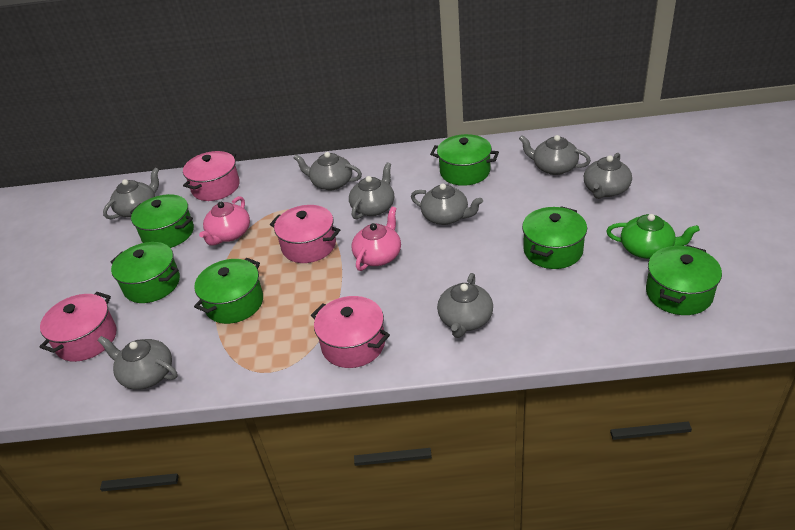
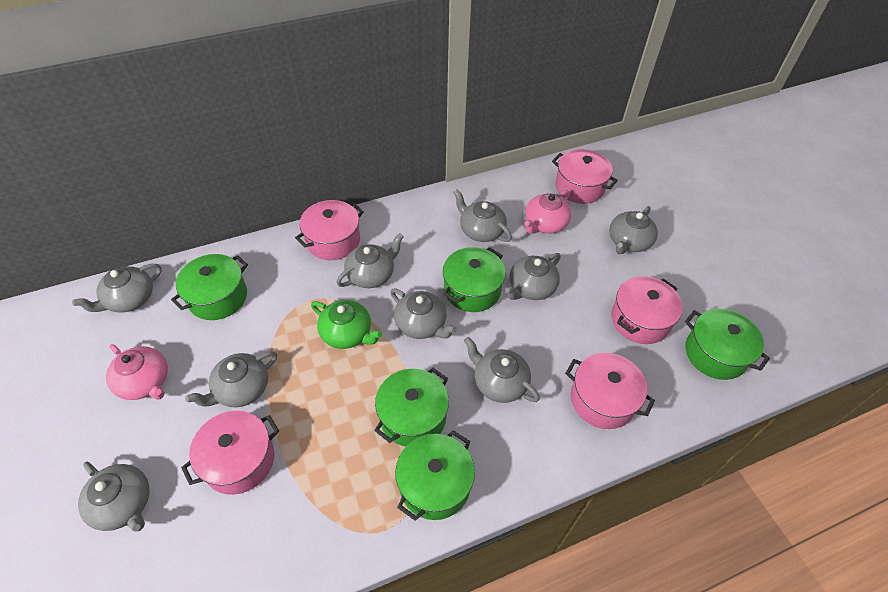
green pot: 6 -> 5
grey teapot: 8 -> 9
pink pot: 4 -> 5

